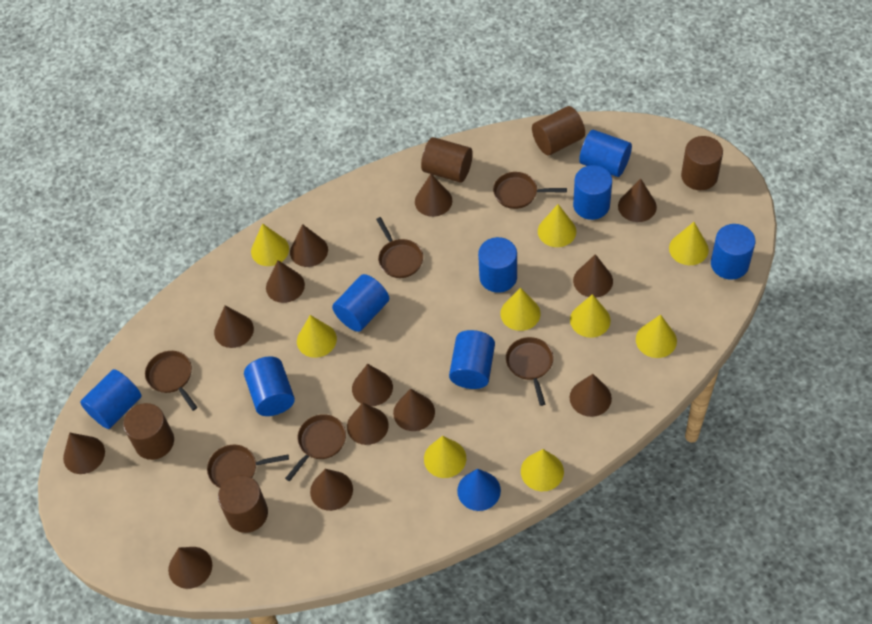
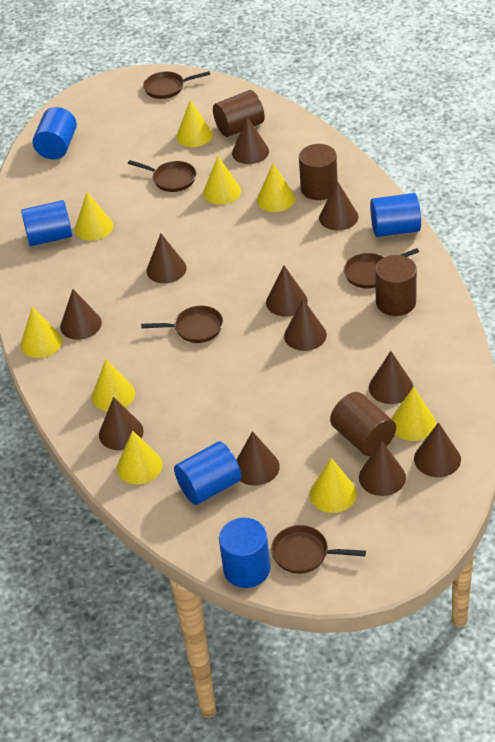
blue cone: 1 -> 0
blue cylinder: 8 -> 5
brown cone: 13 -> 11
brown cylinder: 5 -> 4
brown pan: 6 -> 5

